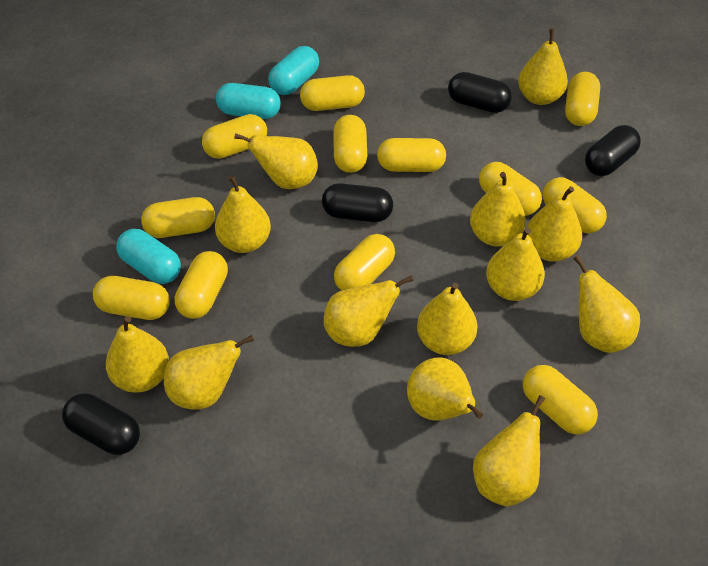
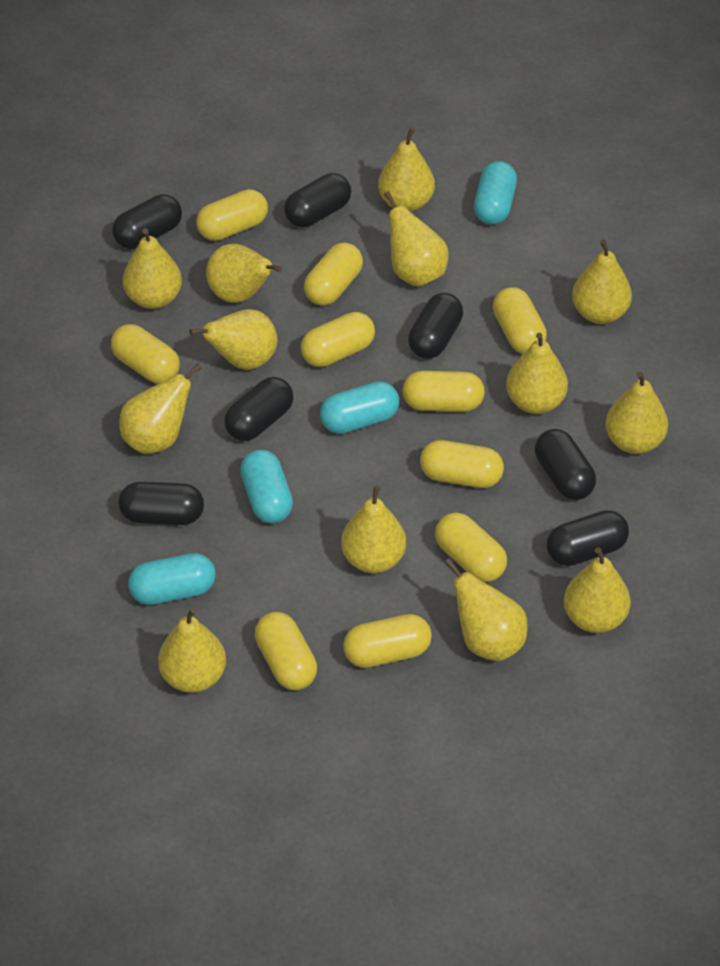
black capsule: 4 -> 7
turquoise capsule: 3 -> 4
yellow capsule: 12 -> 10

